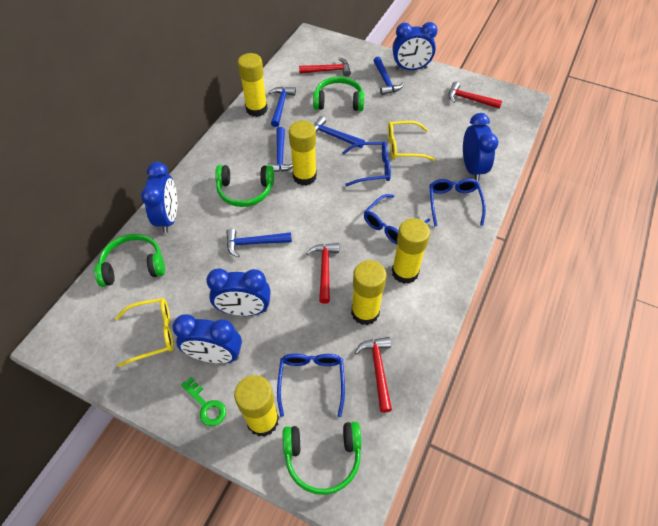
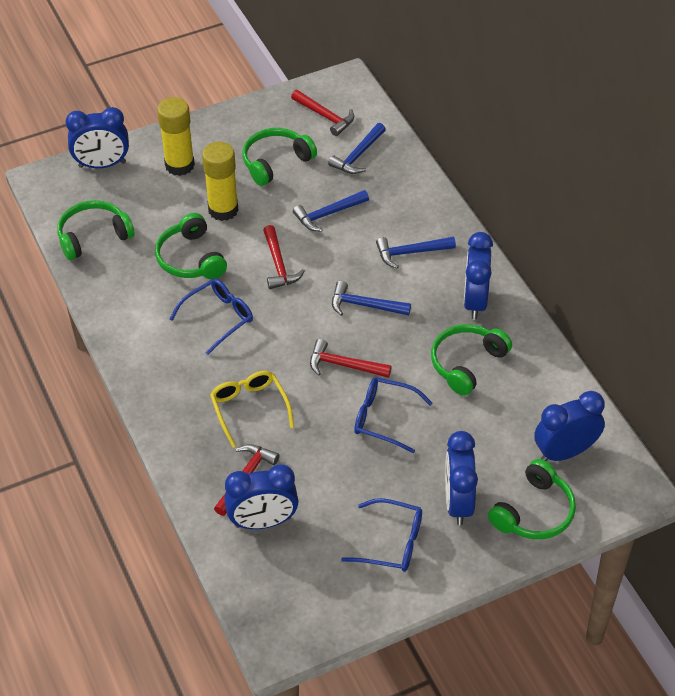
blue glasses: 4 -> 3
blue hammer: 5 -> 4
green headphones: 4 -> 5
green key: 1 -> 0
yellow glasses: 2 -> 1
yellow glue stick: 5 -> 2

